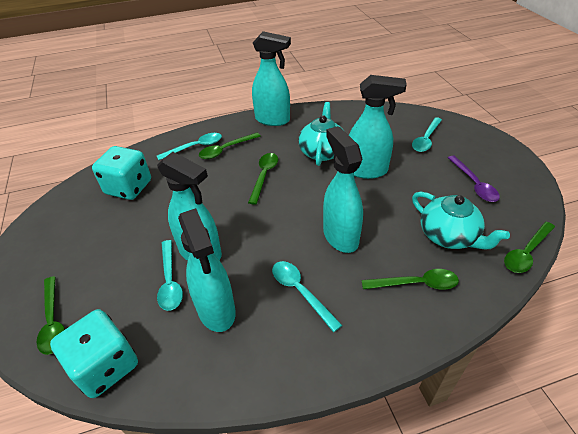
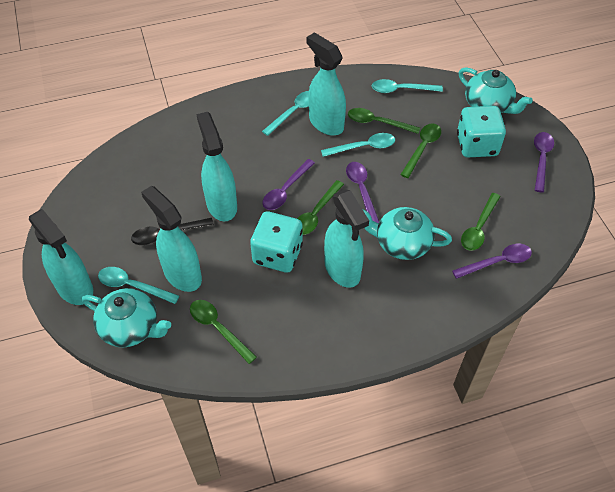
black spoon: 0 -> 1
purple spoon: 1 -> 4
turquoise teapot: 2 -> 3

